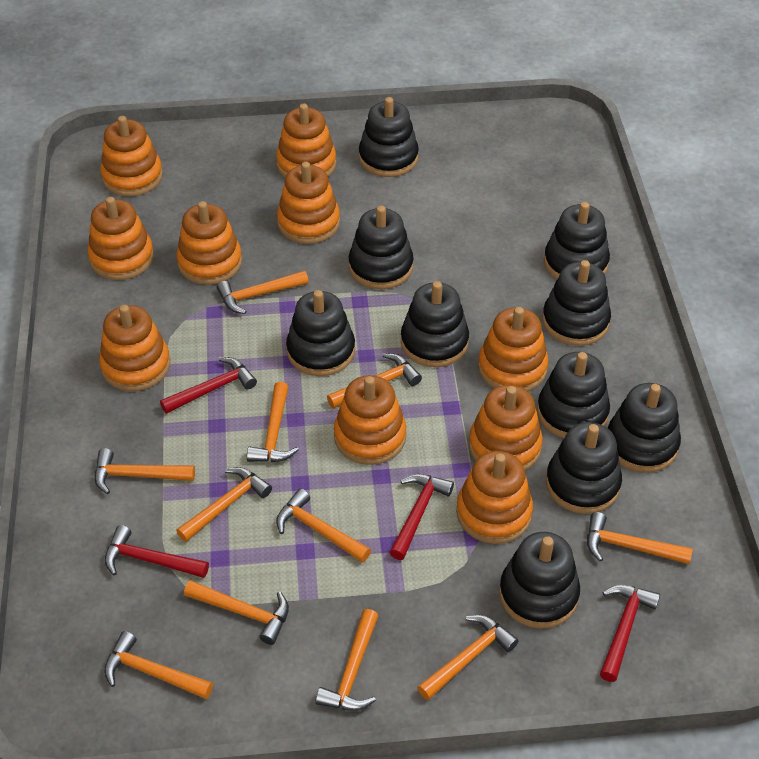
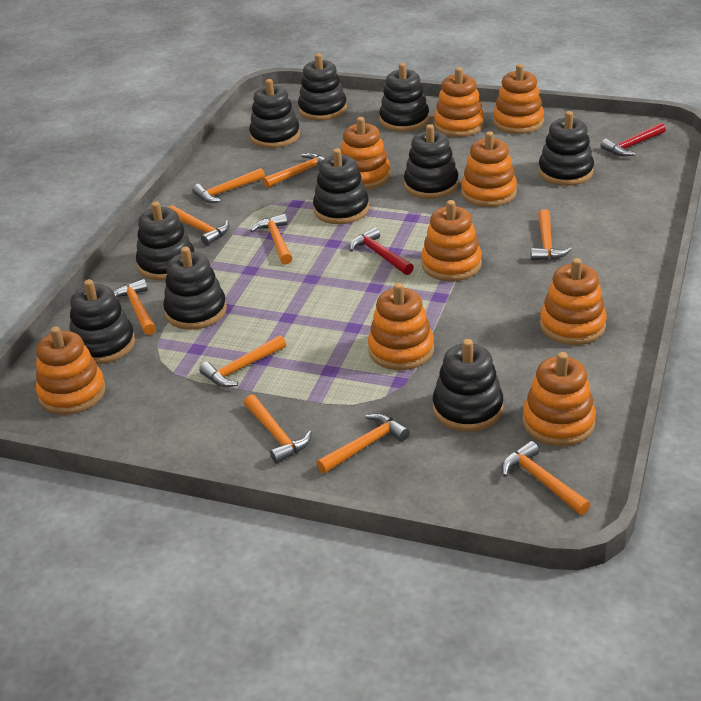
orange hammer: 11 -> 10
orange stacking toy: 10 -> 9
red hammer: 4 -> 2

